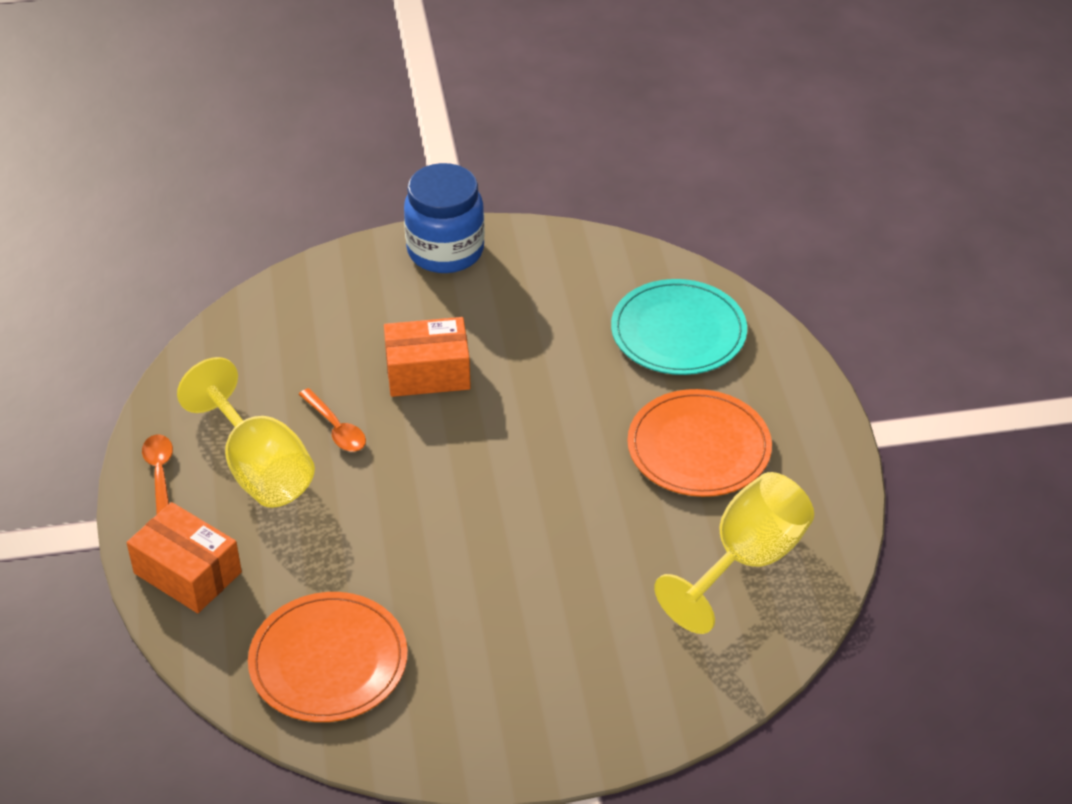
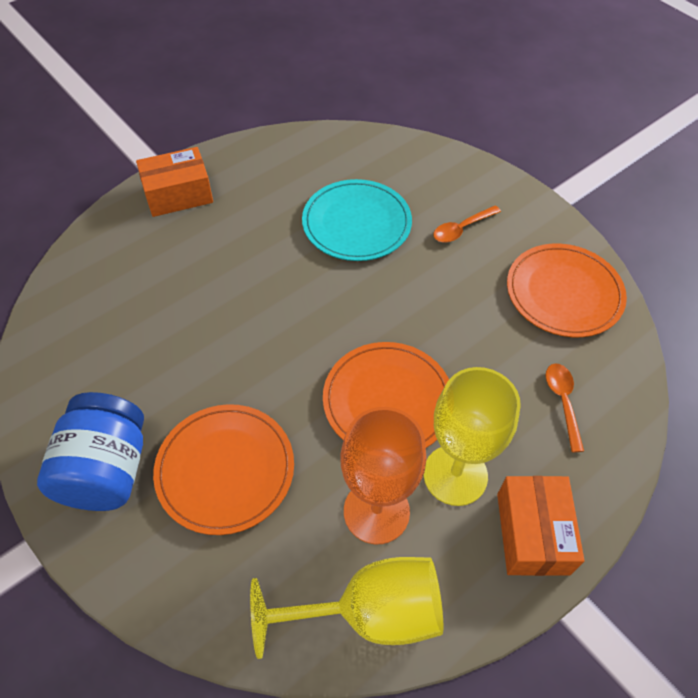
orange goblet: 0 -> 1
orange plate: 2 -> 3

